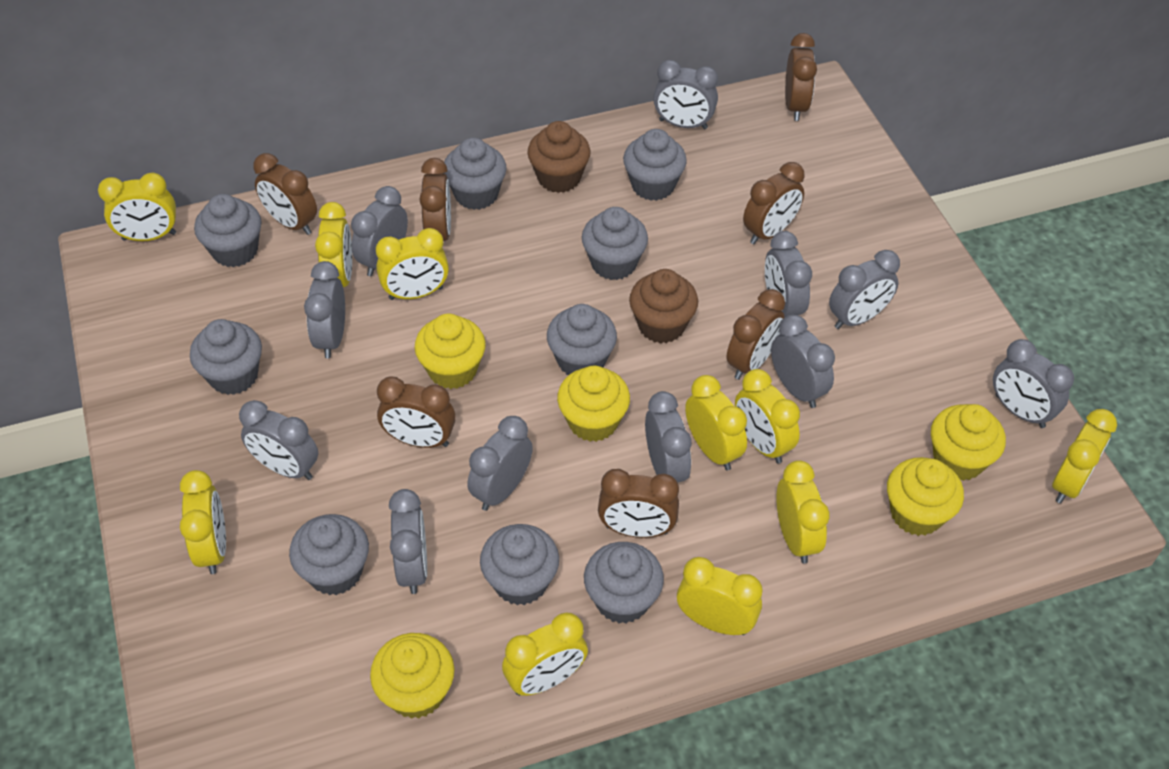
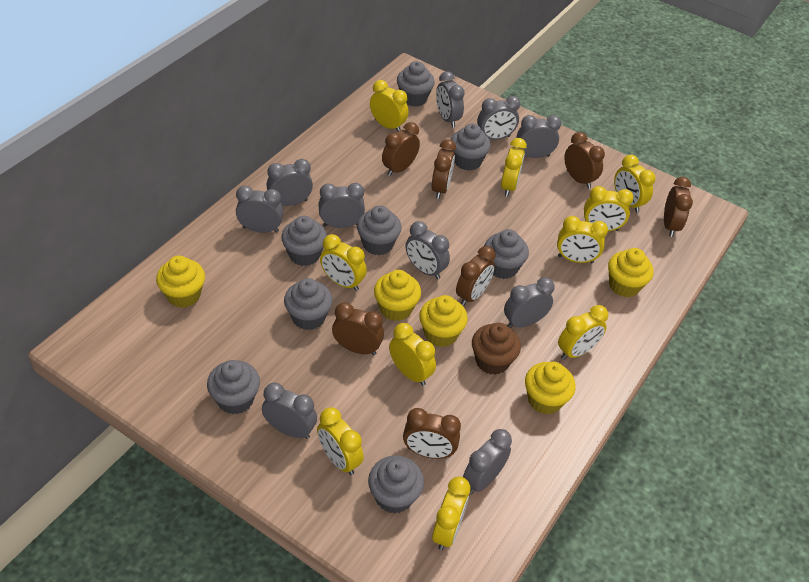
brown cupcake: 2 -> 1
grey clock: 11 -> 10
grey cupcake: 9 -> 8

